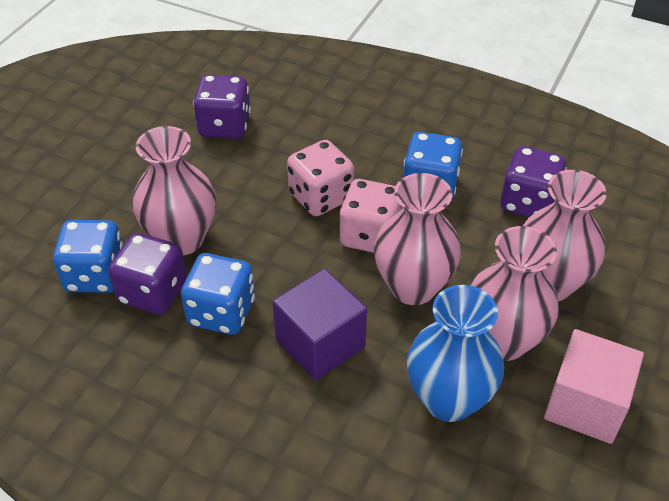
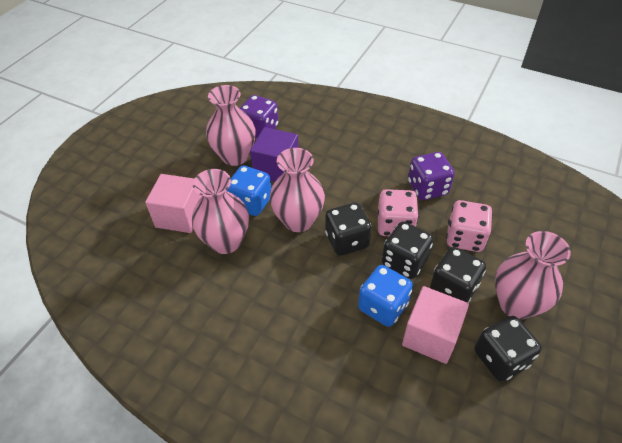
black dice: 0 -> 4
blue dice: 3 -> 2
blue vase: 1 -> 0
pink cube: 1 -> 2
purple dice: 3 -> 2

